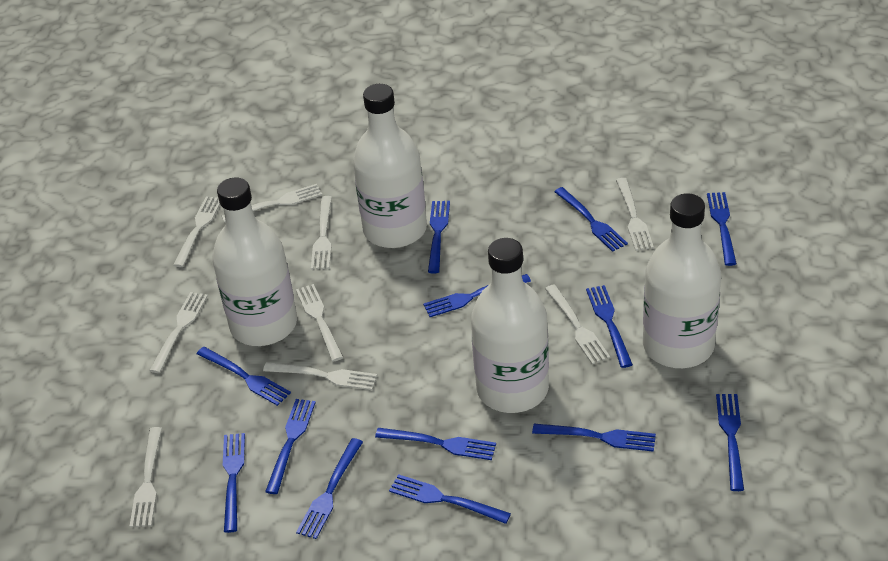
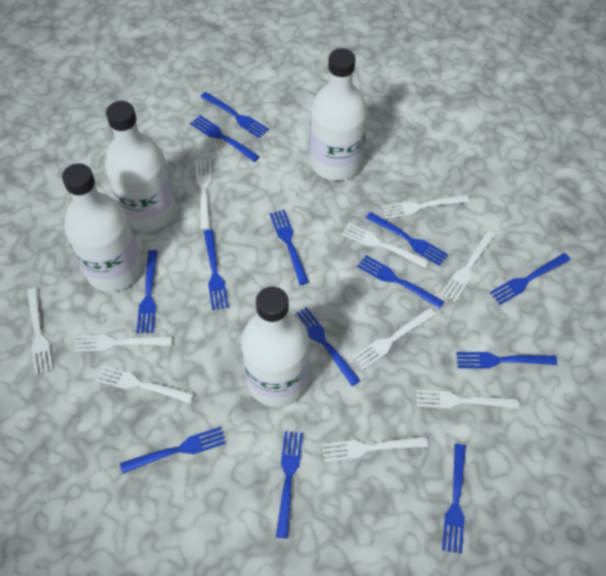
white fork: 9 -> 10

